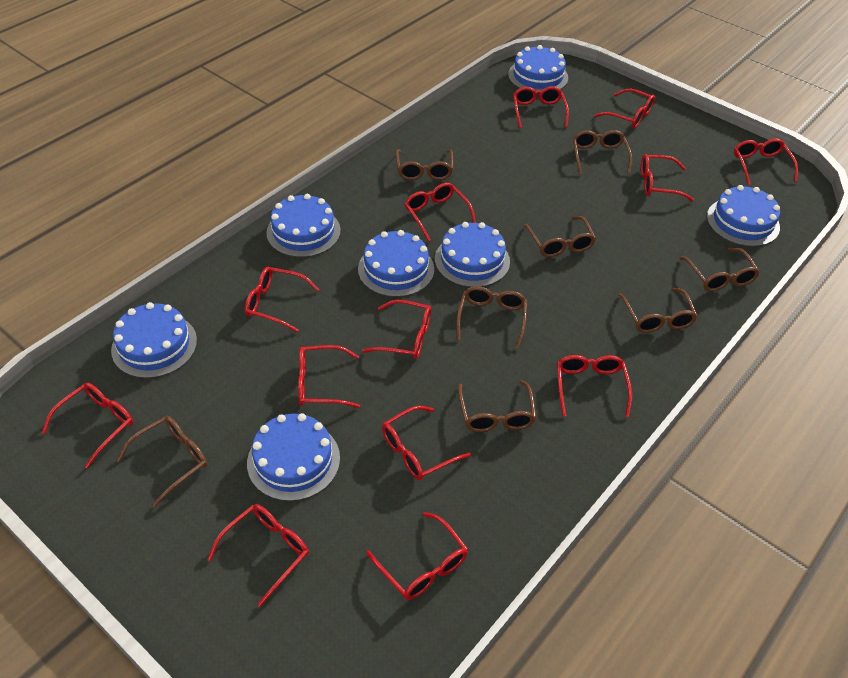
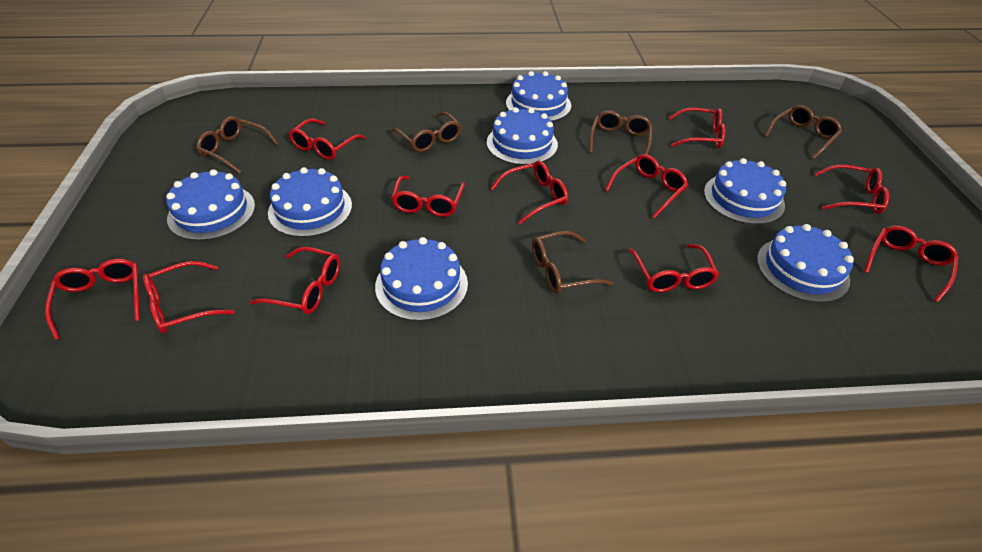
brown glasses: 8 -> 5
red glasses: 13 -> 11

